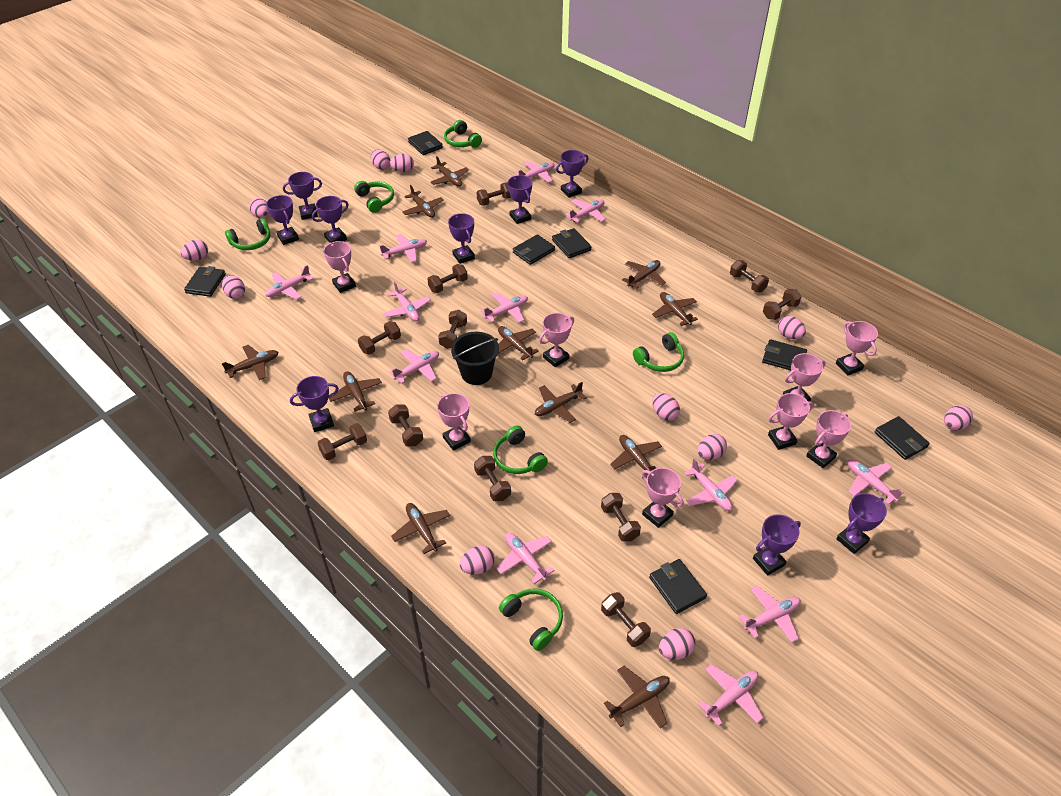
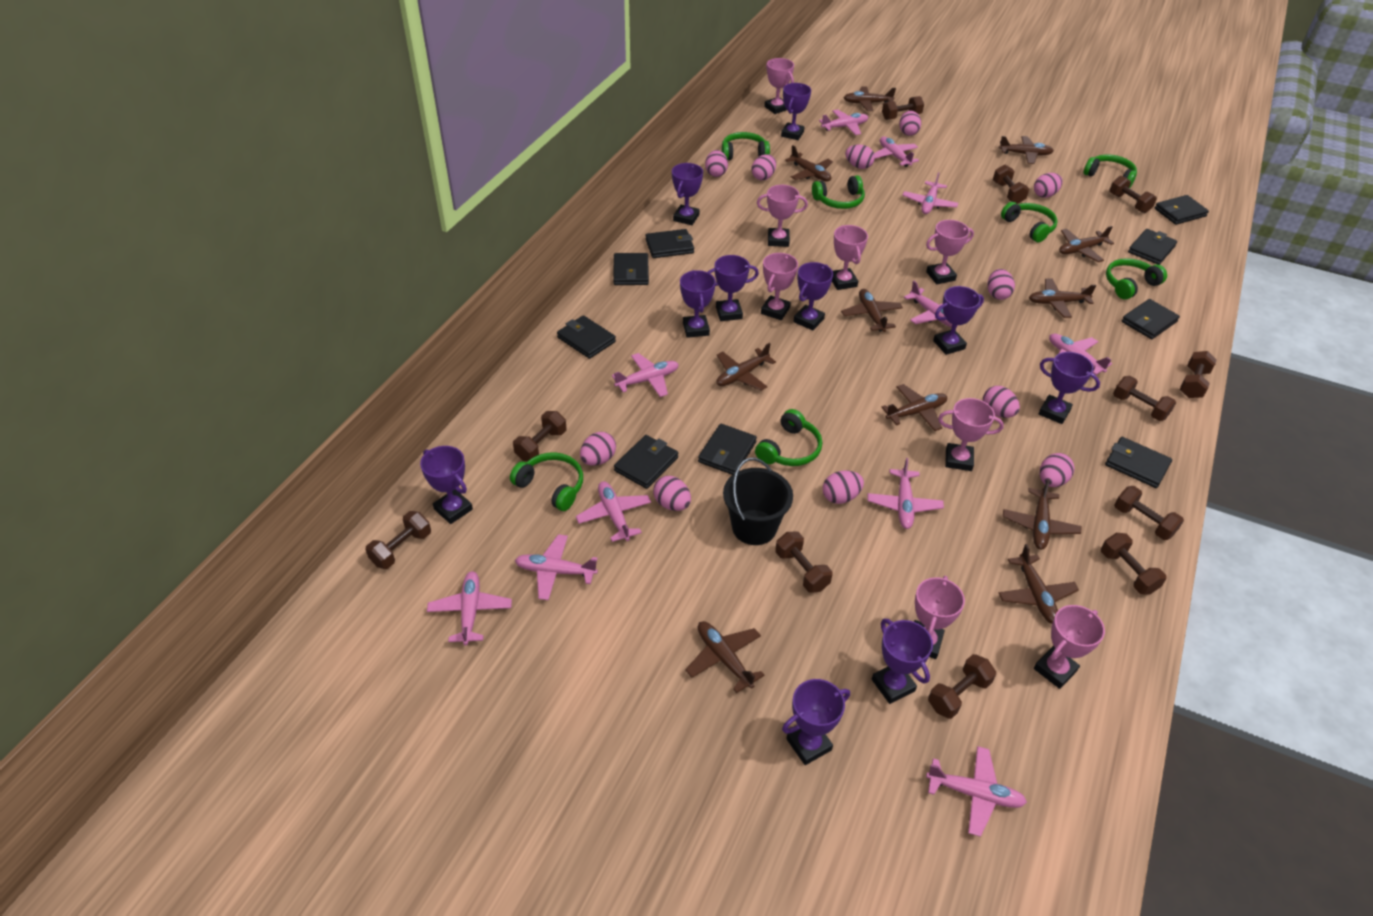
black wallet: 7 -> 9
green headphones: 6 -> 7
pink plane: 12 -> 11
purple trophy: 9 -> 10

